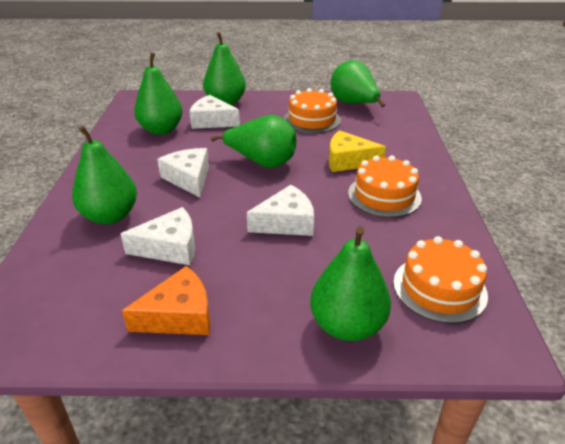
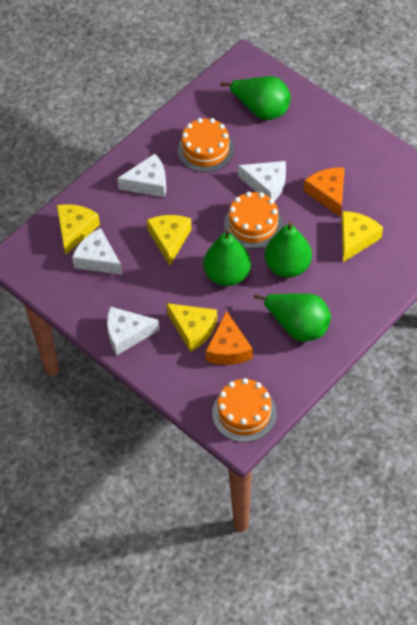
green pear: 6 -> 4
orange cheese: 1 -> 2
yellow cheese: 1 -> 4

